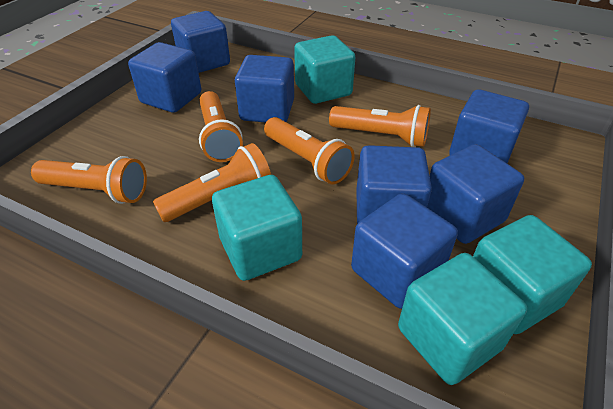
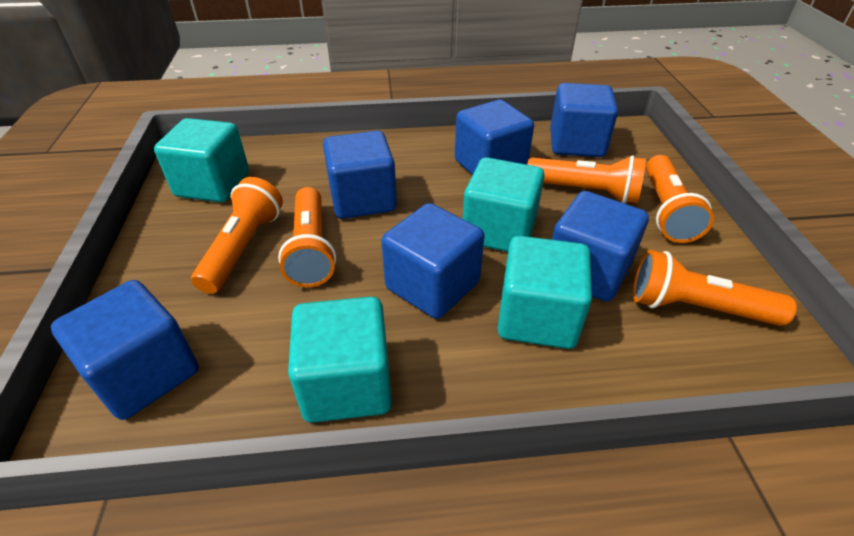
blue cube: 7 -> 6

